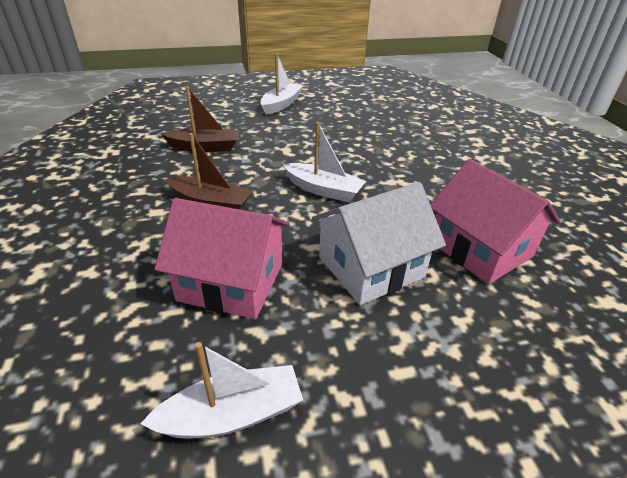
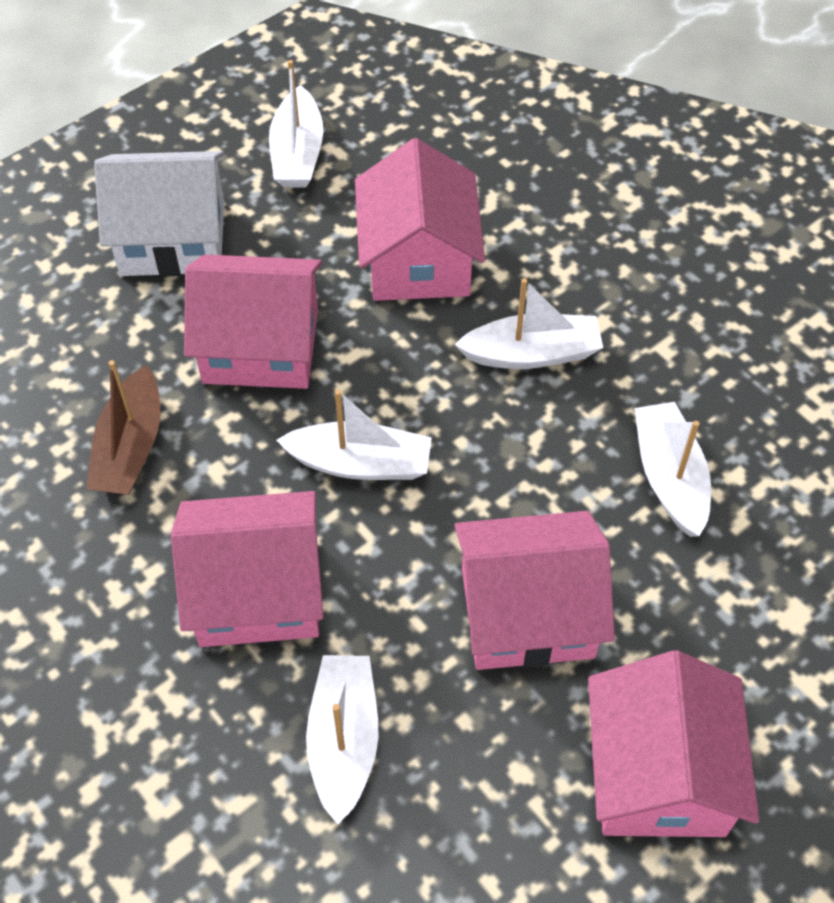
brown boat: 2 -> 1
pink house: 2 -> 5
white boat: 3 -> 5

